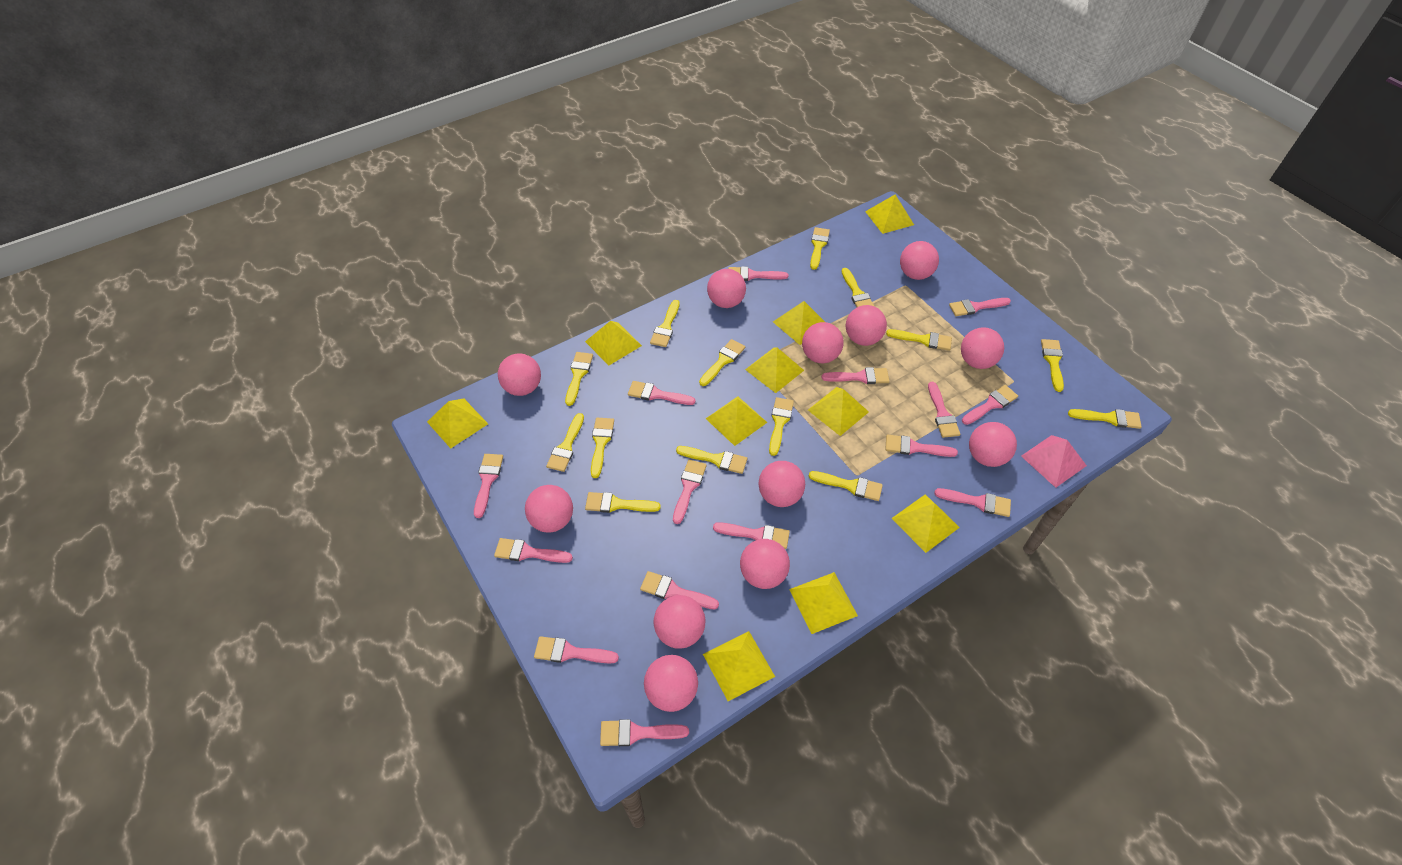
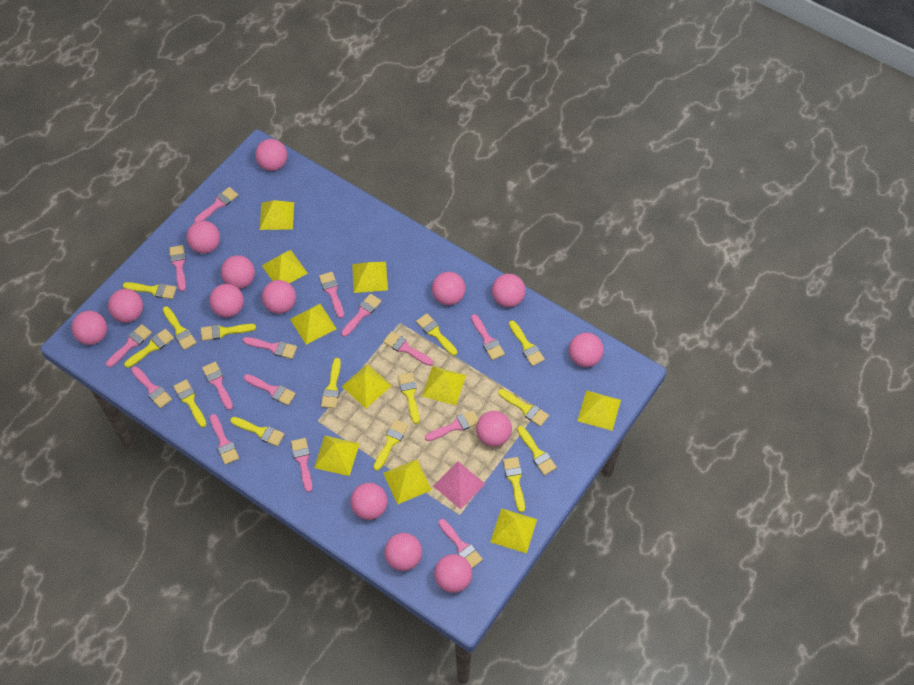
pink ball: 12 -> 14

